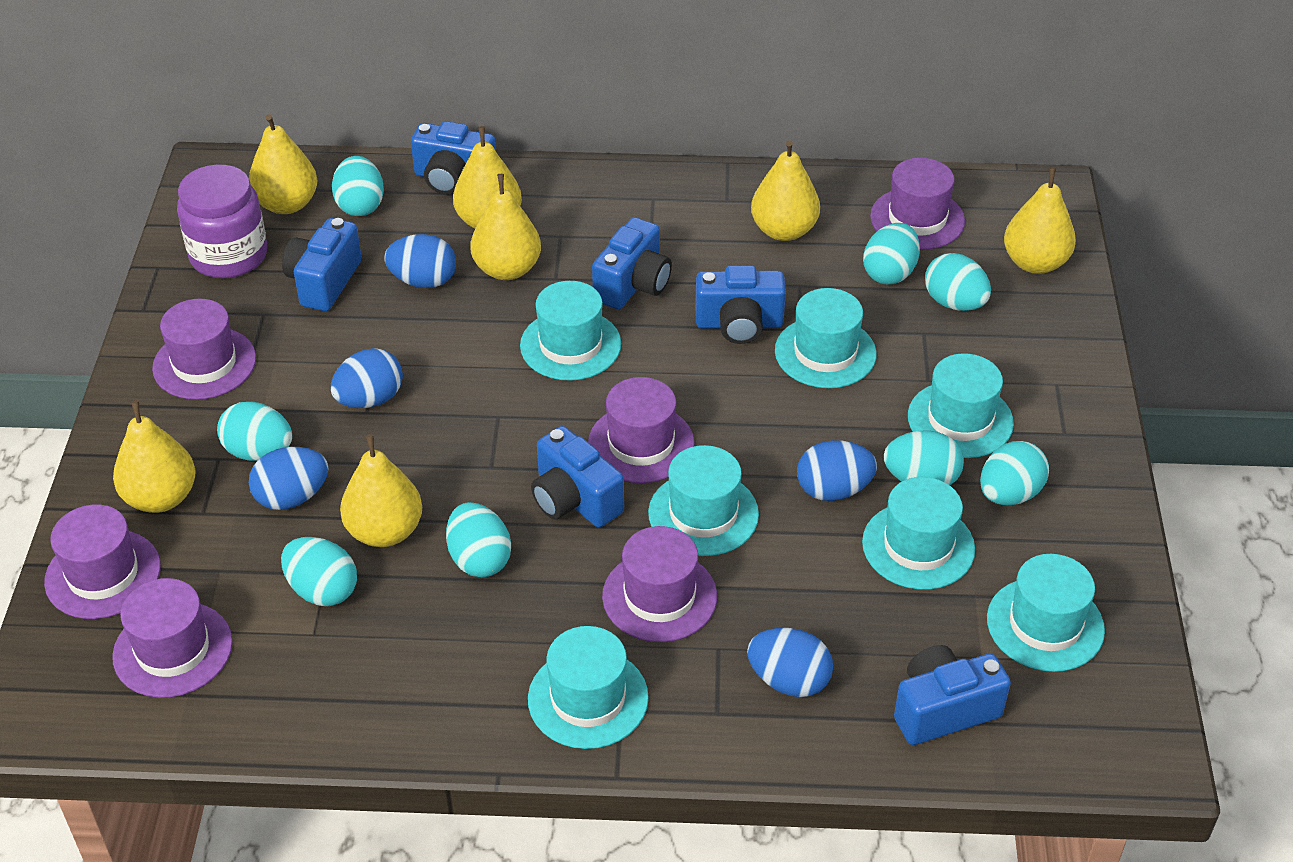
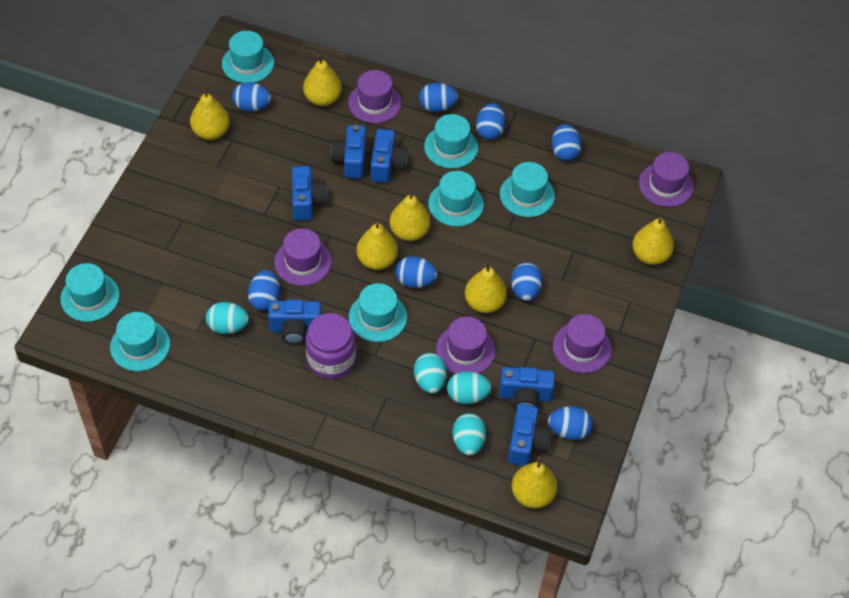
blue egg: 5 -> 8
purple hat: 6 -> 5
turquoise egg: 8 -> 4

